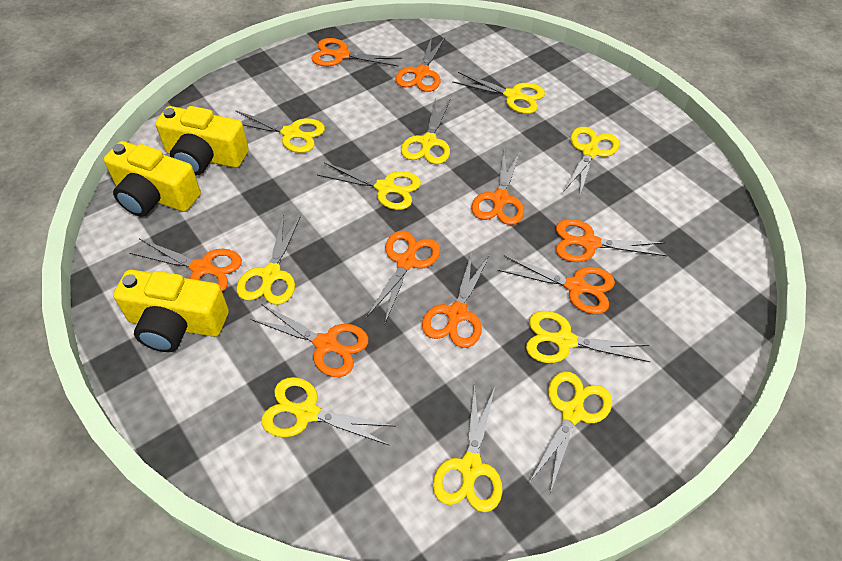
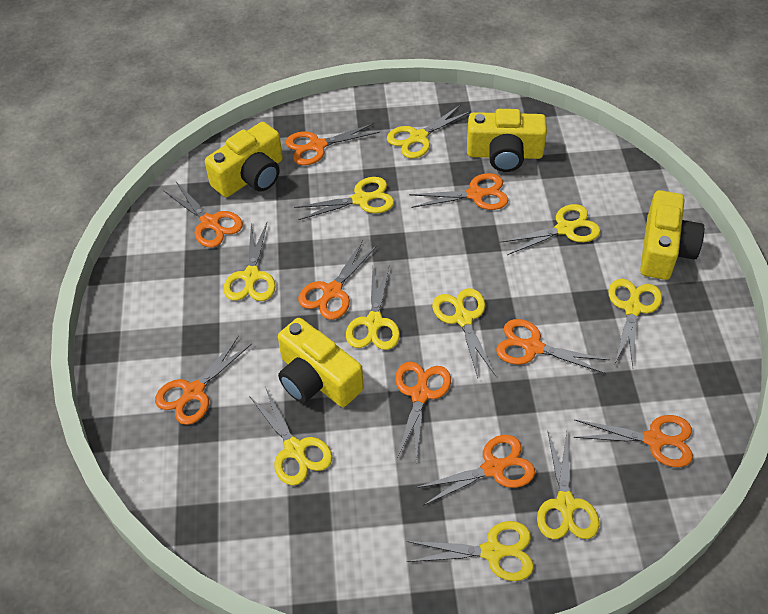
yellow camera: 3 -> 4

